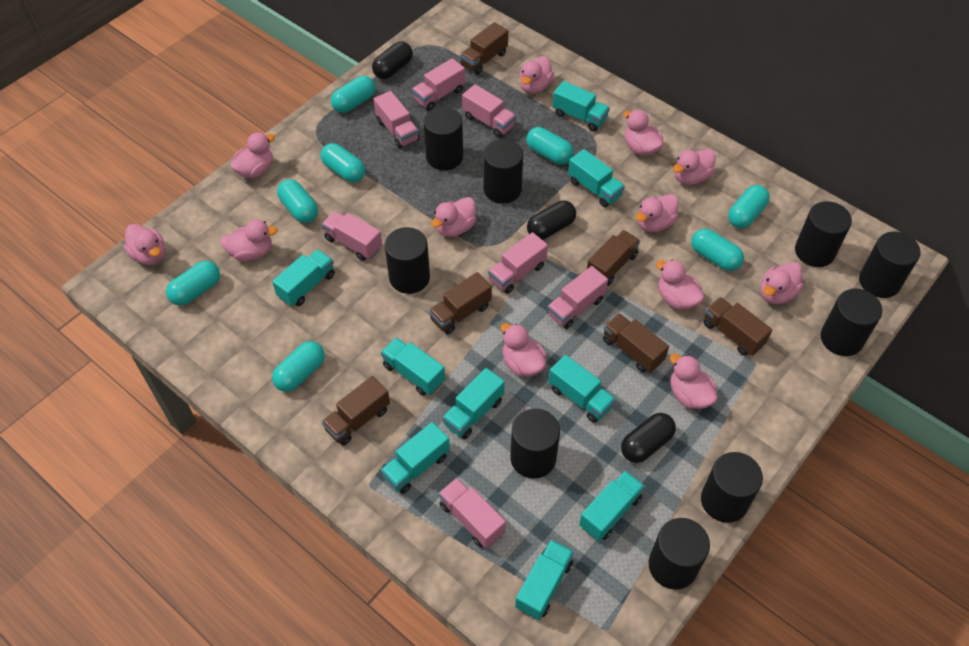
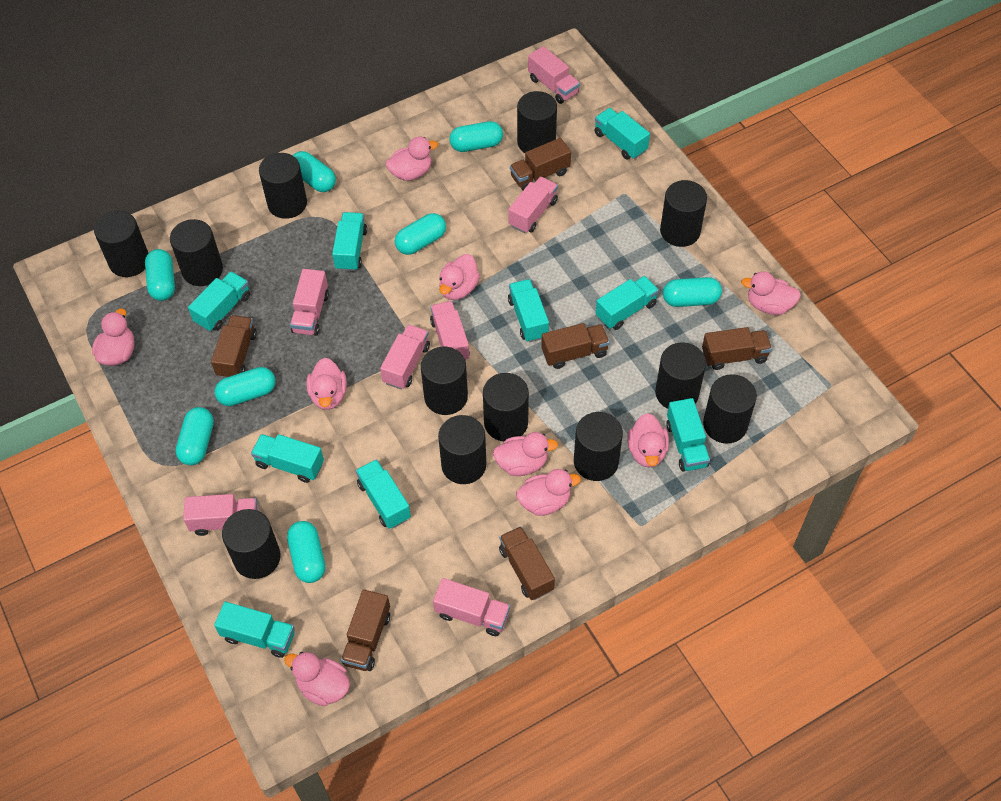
black capsule: 3 -> 0
black cylinder: 9 -> 12
pink duck: 12 -> 9

